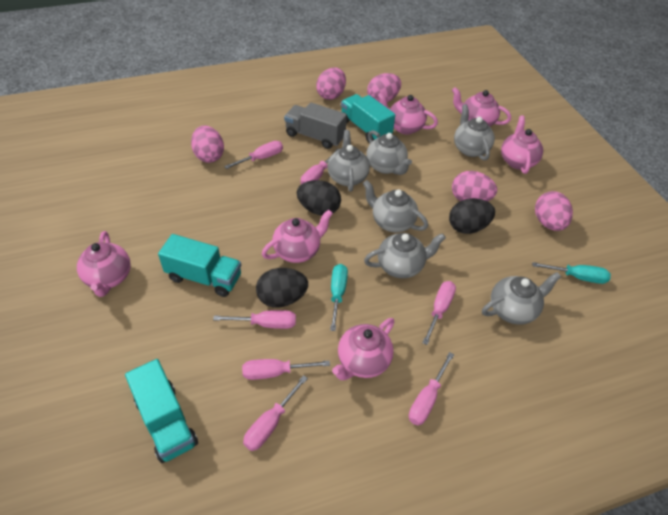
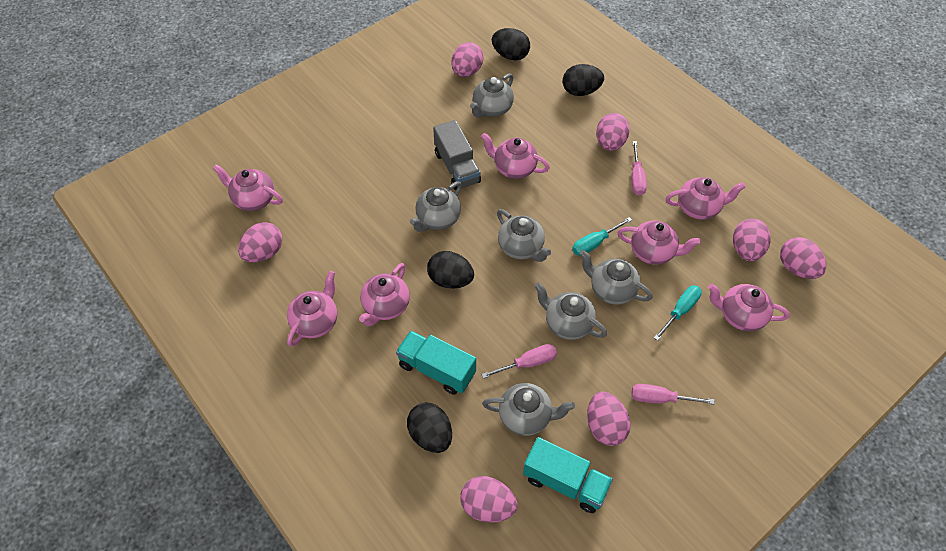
black egg: 3 -> 4
pink egg: 5 -> 7
pink screwdriver: 7 -> 3
pink teapot: 6 -> 7
turquoise truck: 3 -> 2

